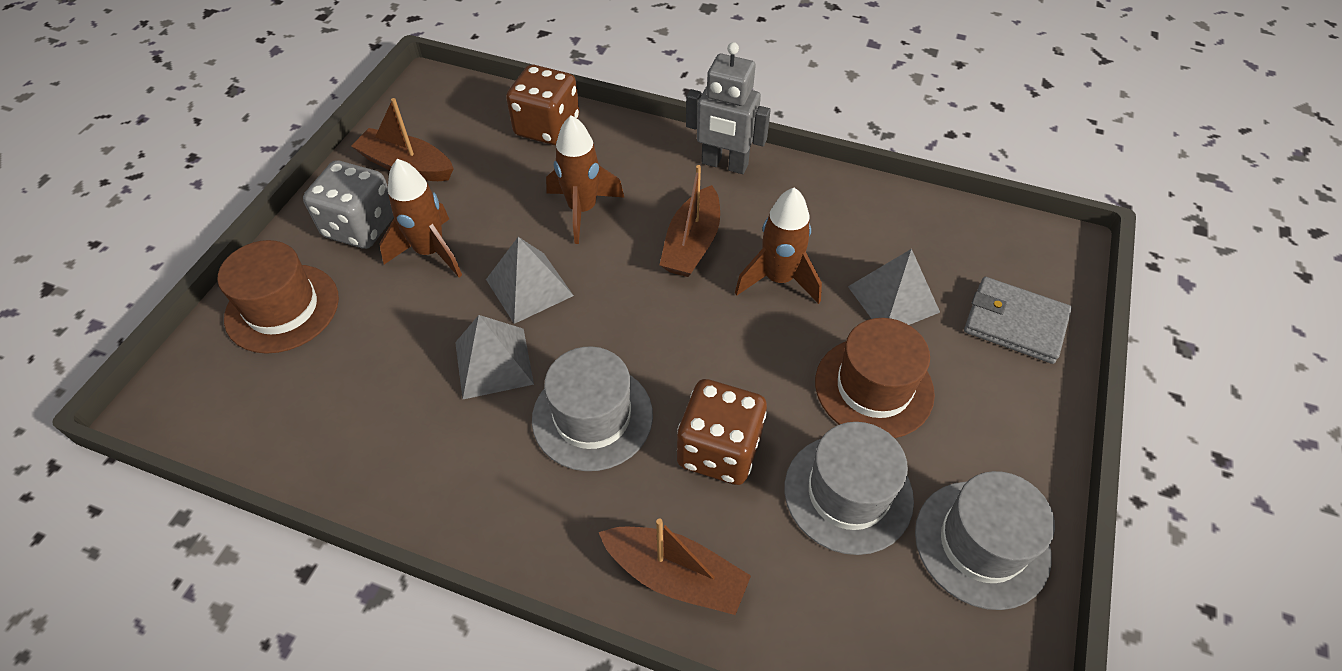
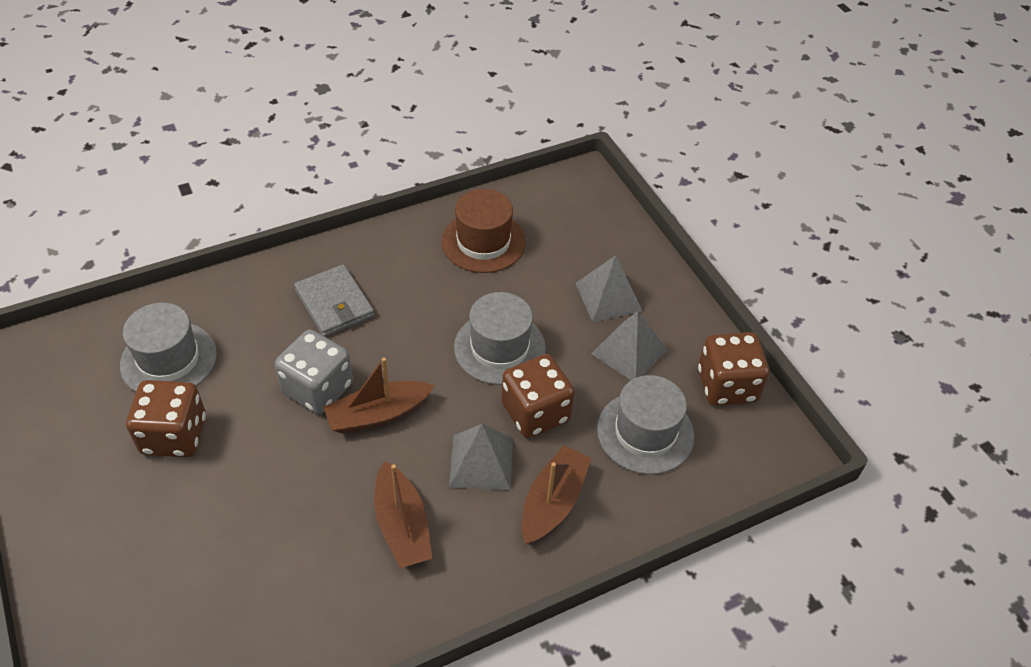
brown dice: 2 -> 3
brown hat: 2 -> 1
brown rocket: 3 -> 0
grey robot: 1 -> 0

